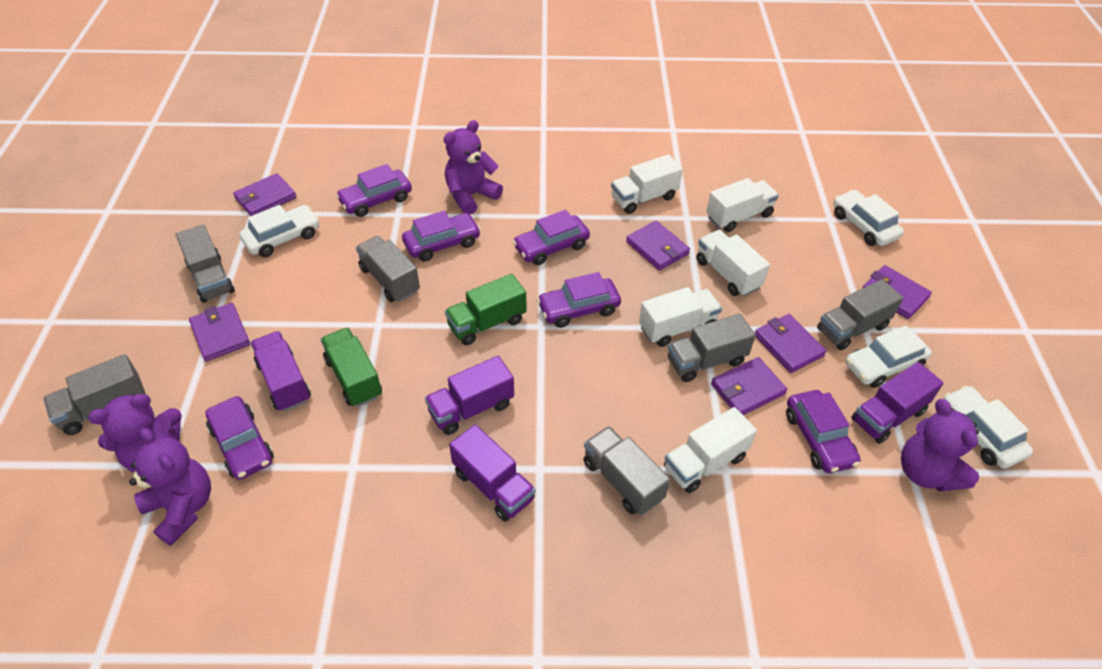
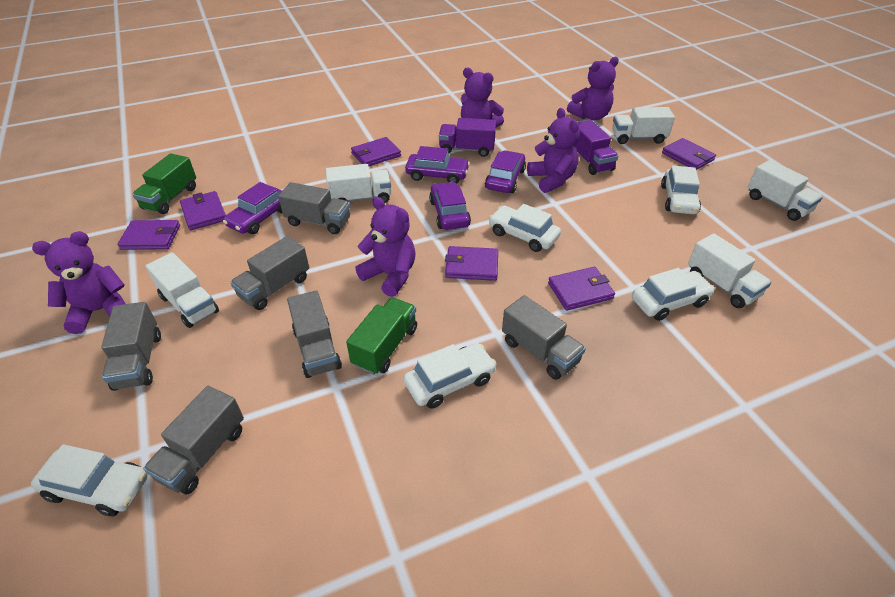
purple car: 6 -> 4
purple teddy bear: 4 -> 5
purple truck: 4 -> 2
white car: 4 -> 5

